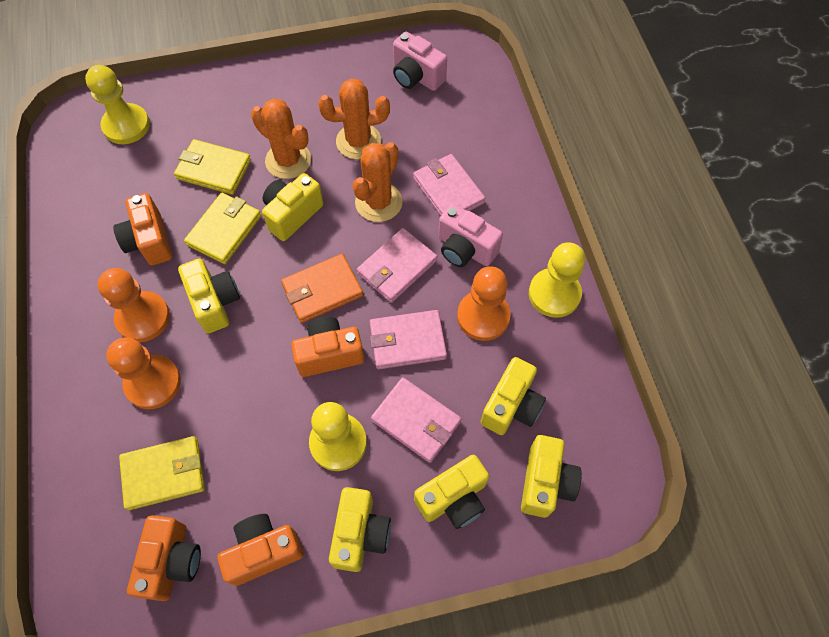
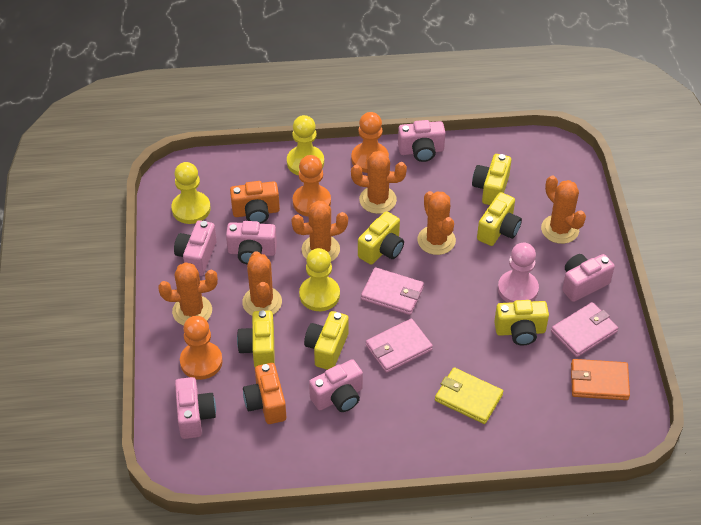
orange cactus: 3 -> 6
orange camera: 4 -> 2
pink camera: 2 -> 6
pink pawn: 0 -> 1
pink wallet: 4 -> 3
yellow wallet: 3 -> 1

